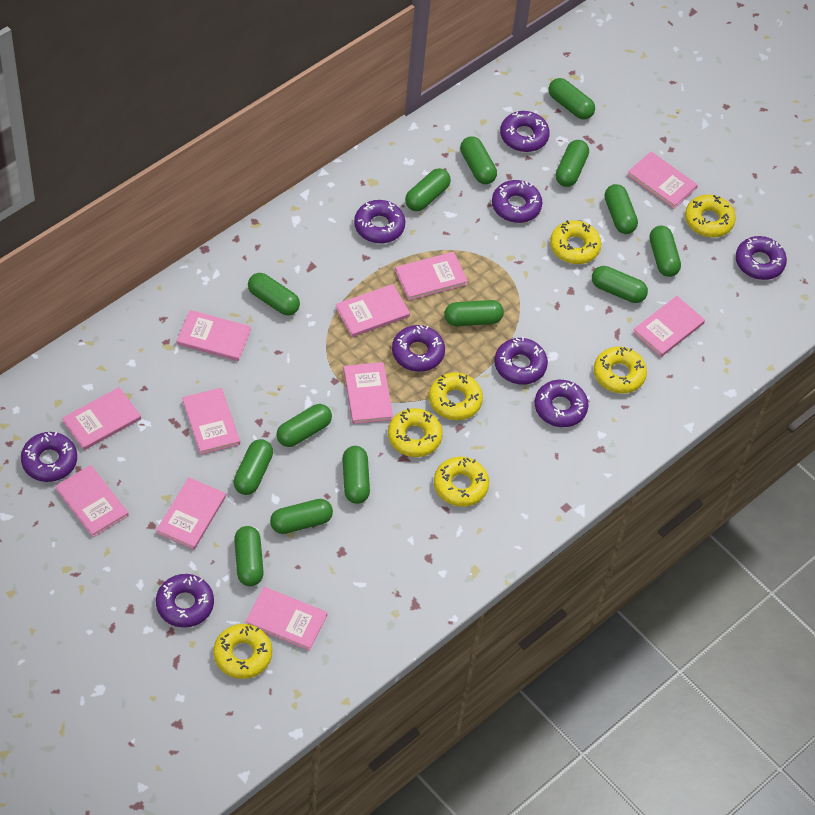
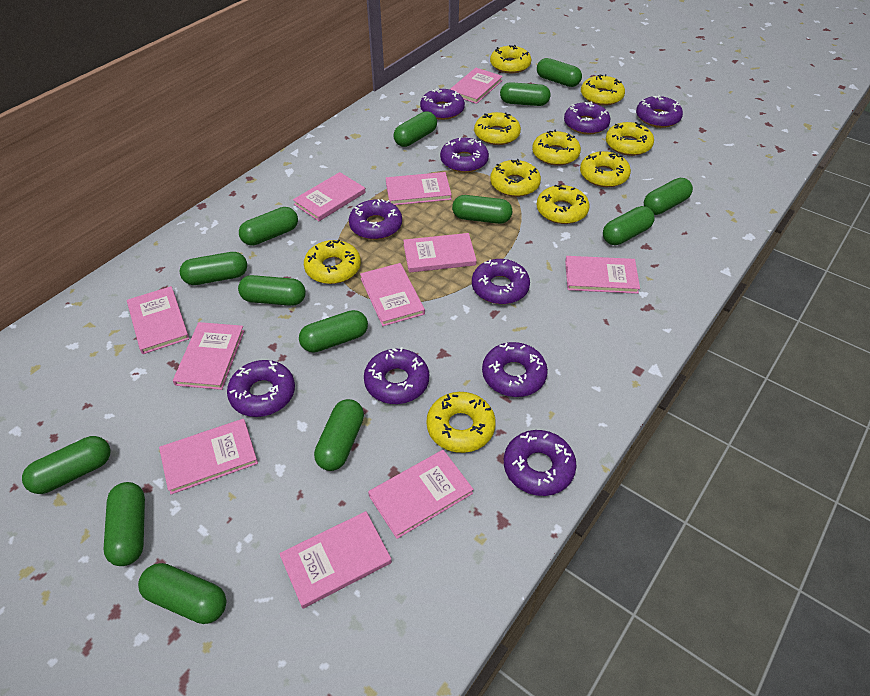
purple donut: 9 -> 10
yellow donut: 7 -> 10

